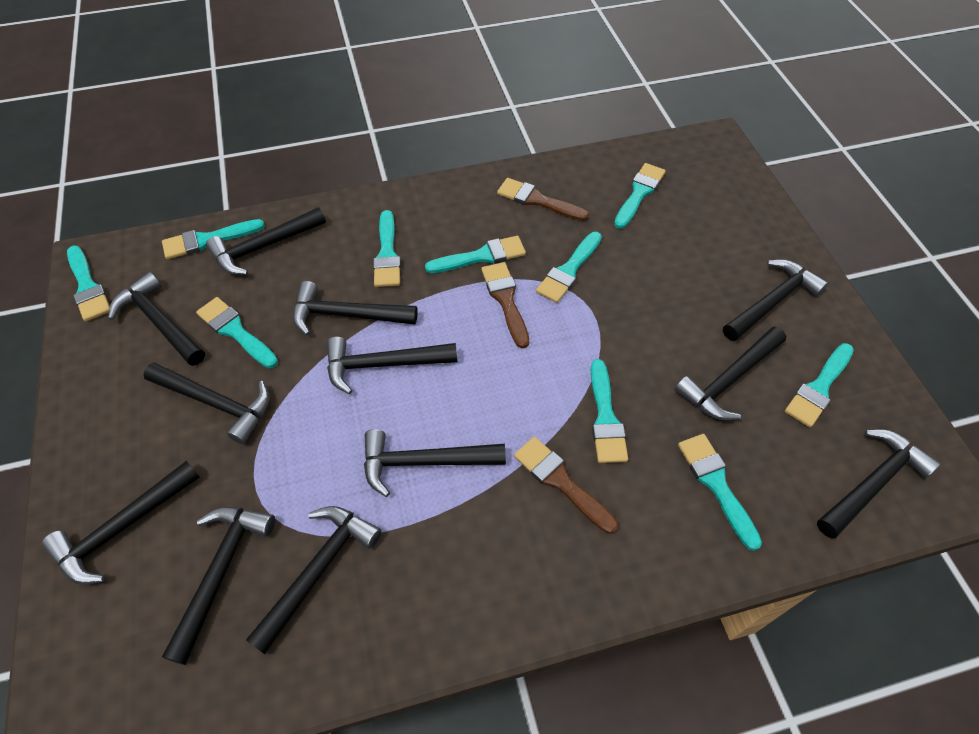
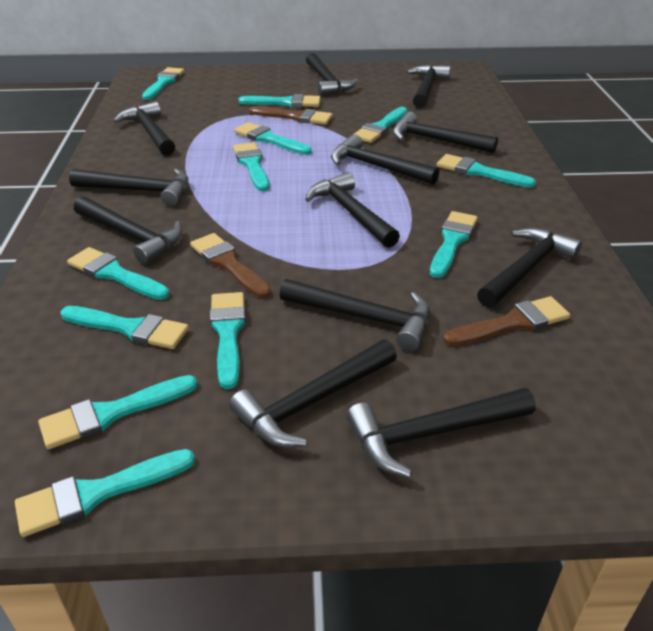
turquoise brush: 10 -> 12

